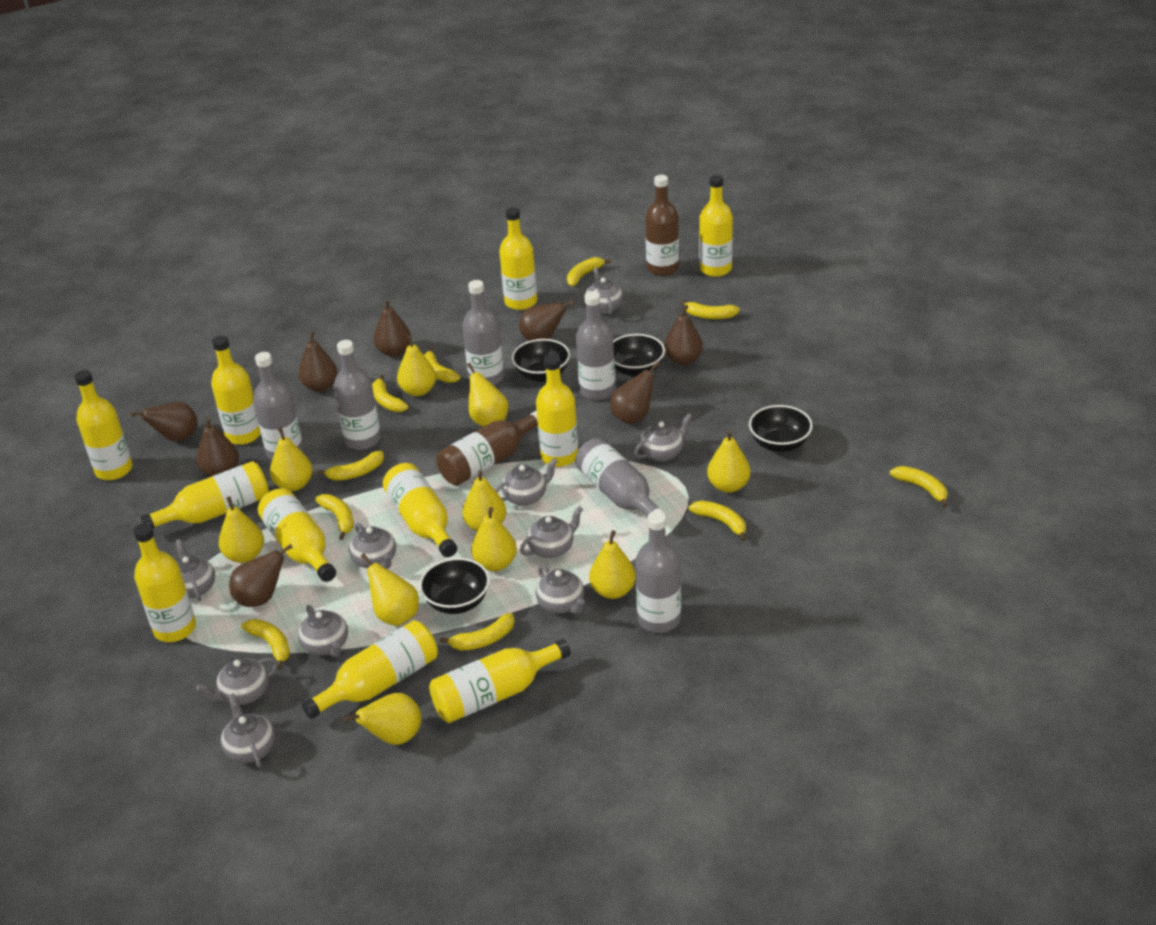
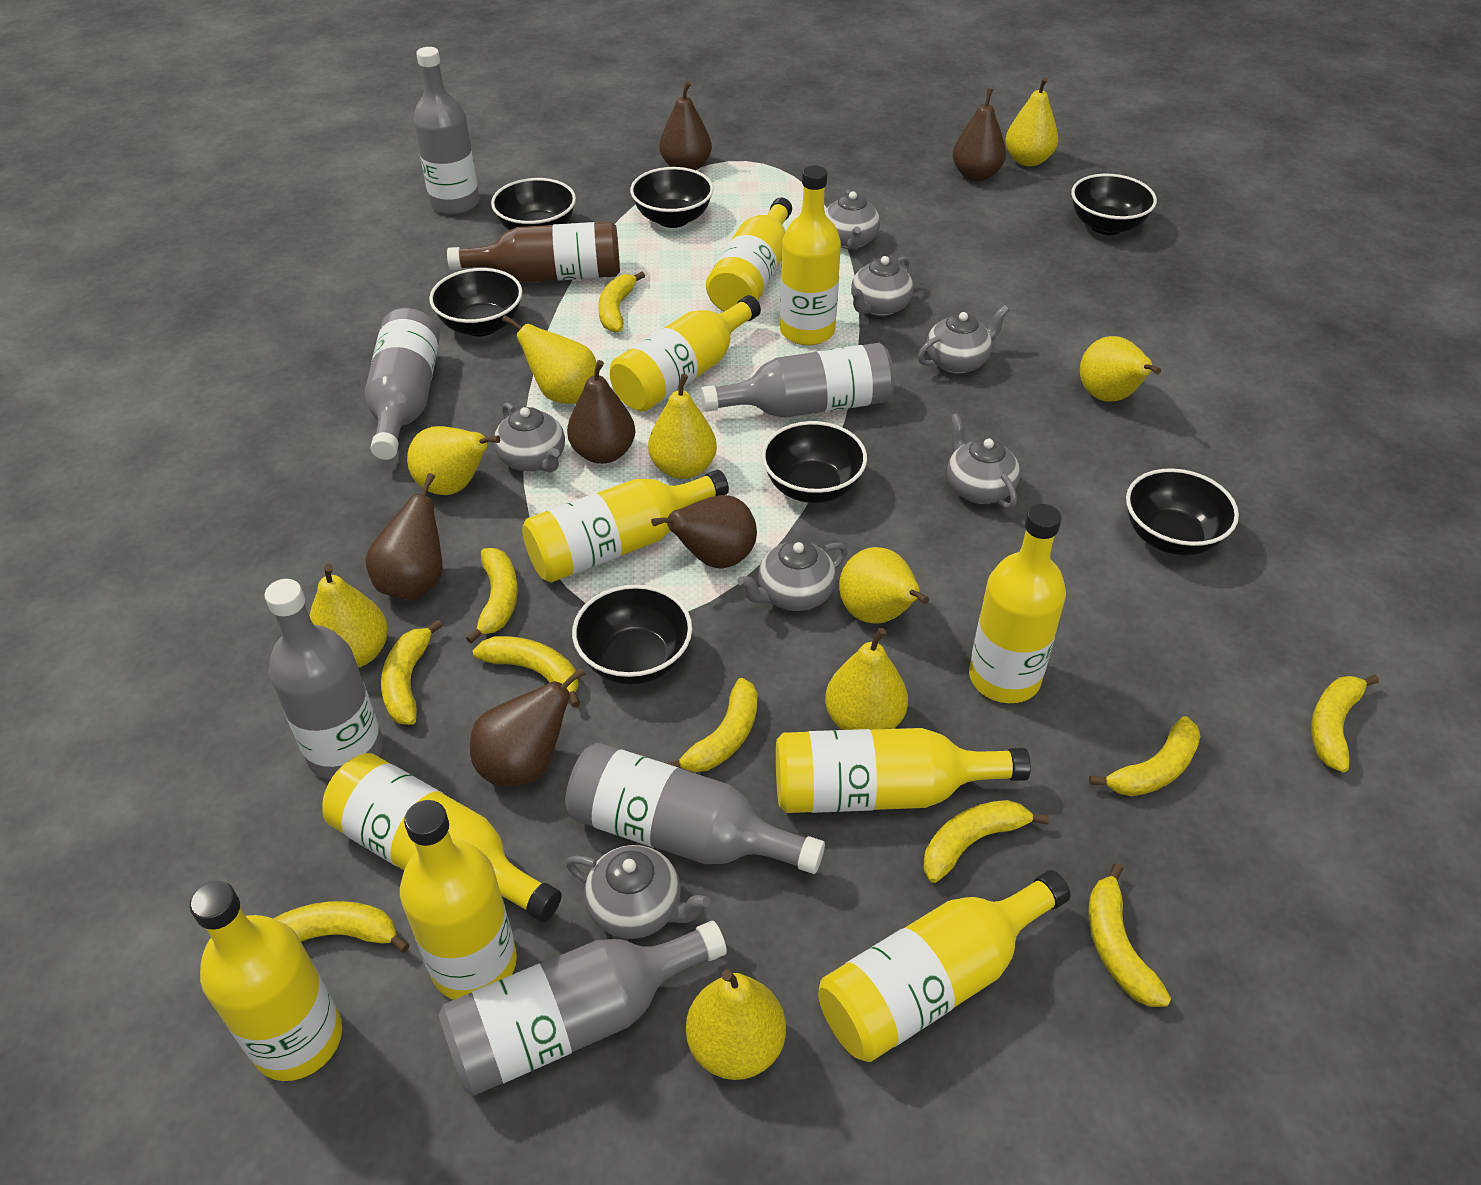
black bowl: 4 -> 7
brown bottle: 2 -> 1
brown pear: 8 -> 6
grey teapot: 10 -> 7
yellow bottle: 11 -> 10
yellow pear: 10 -> 9

